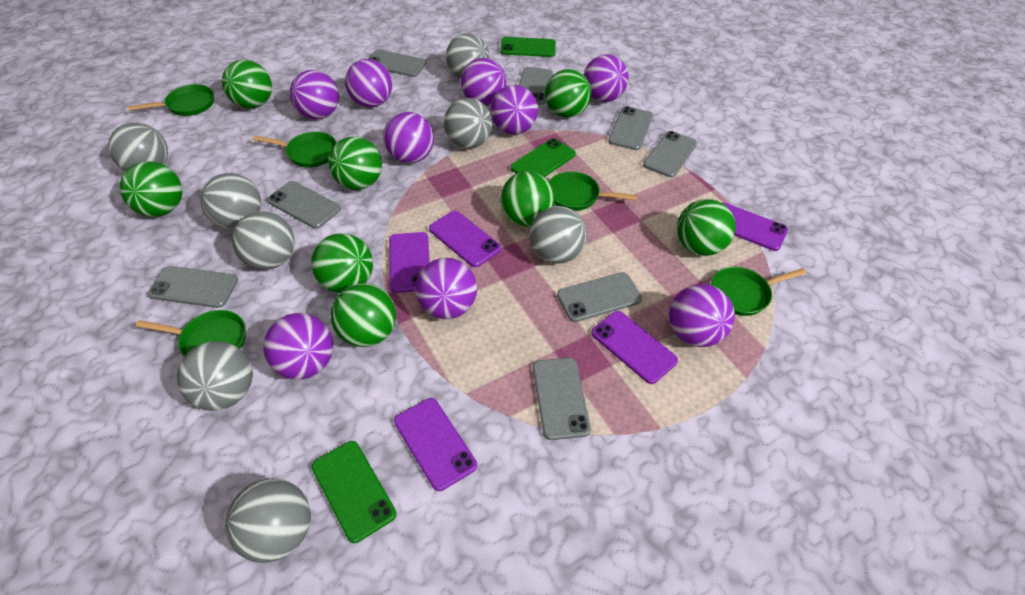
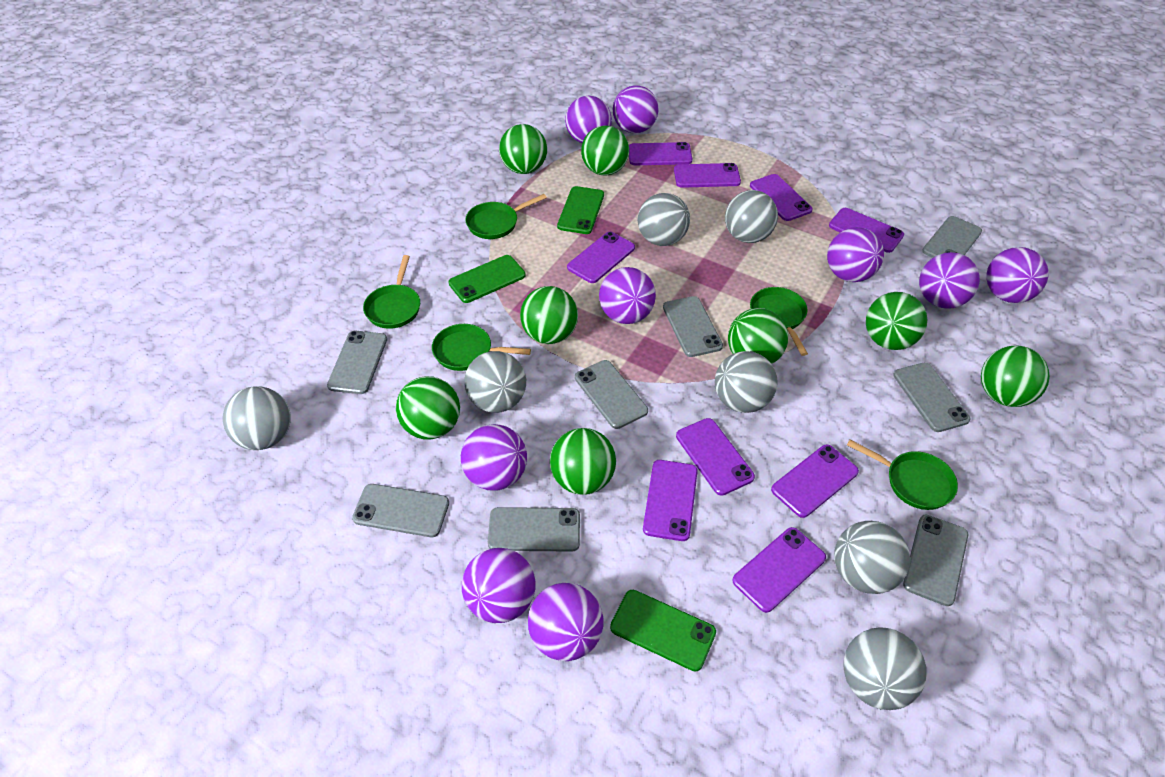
grey ball: 8 -> 7
purple phone: 5 -> 9

